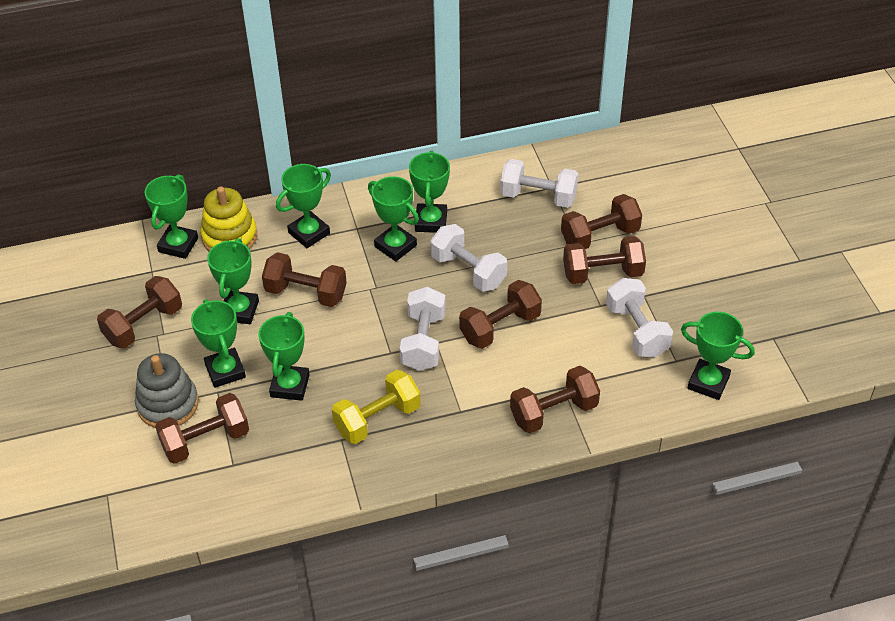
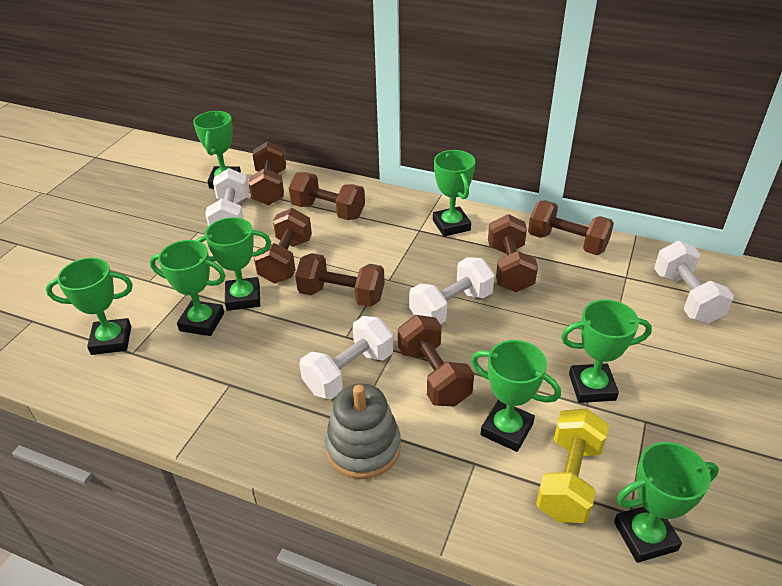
yellow stacking toy: 1 -> 0

